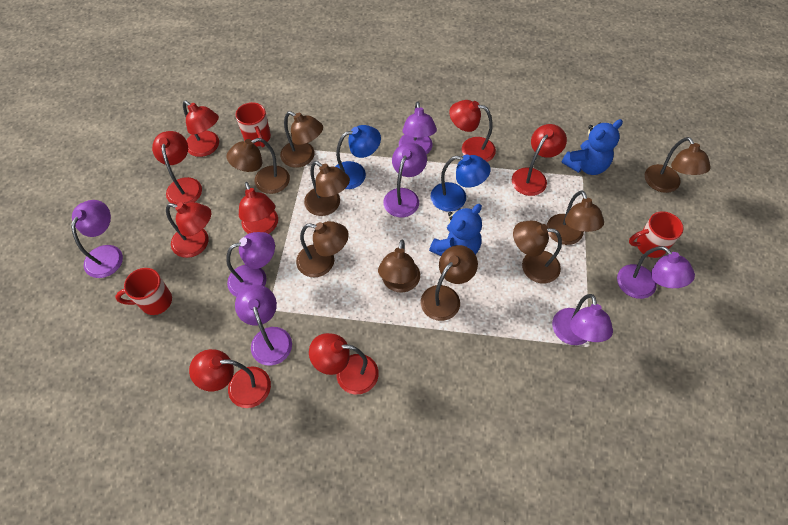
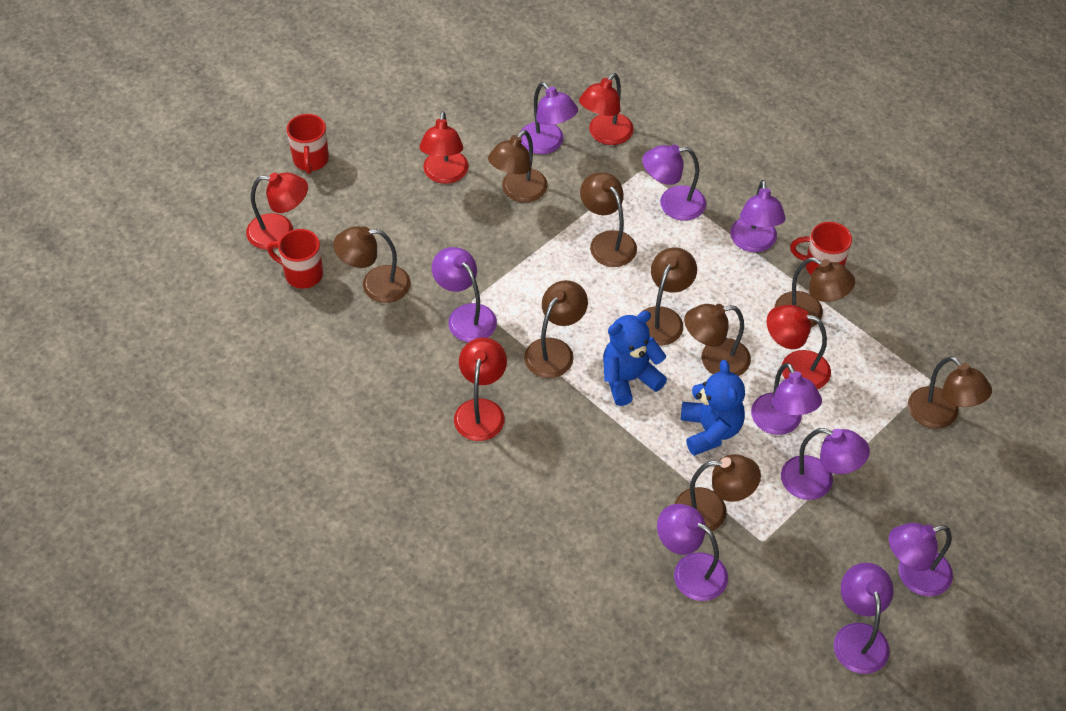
blue lamp: 2 -> 0
purple lamp: 7 -> 9
red lamp: 8 -> 5

